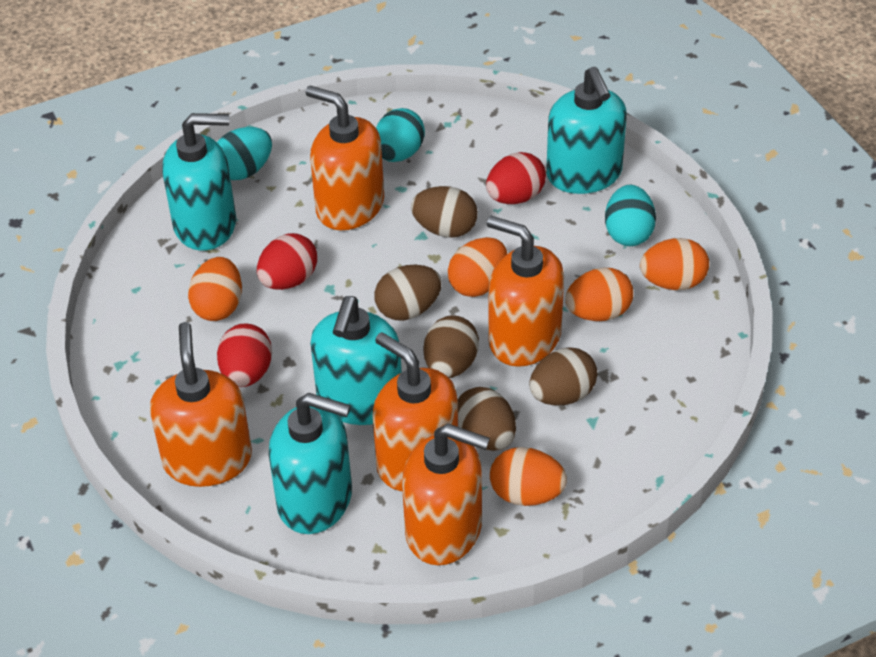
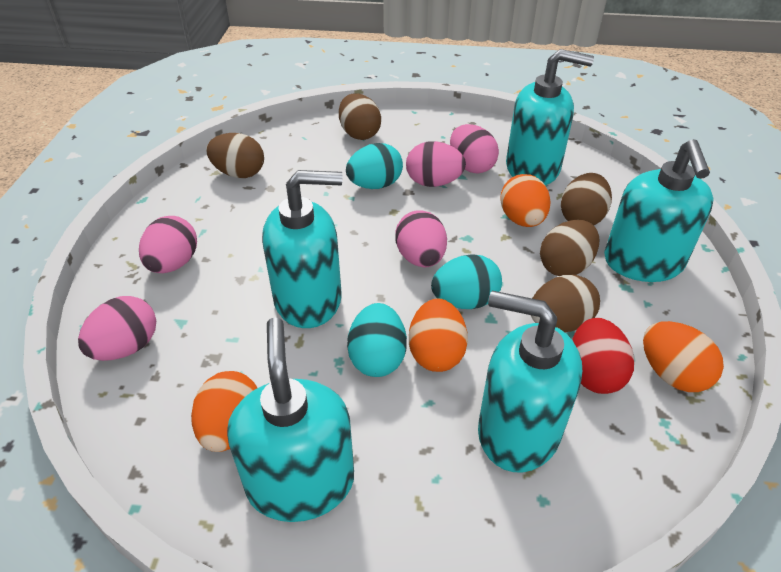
orange egg: 5 -> 4
orange soap dispenser: 5 -> 0
pink egg: 0 -> 5
red egg: 3 -> 1
turquoise soap dispenser: 4 -> 5

